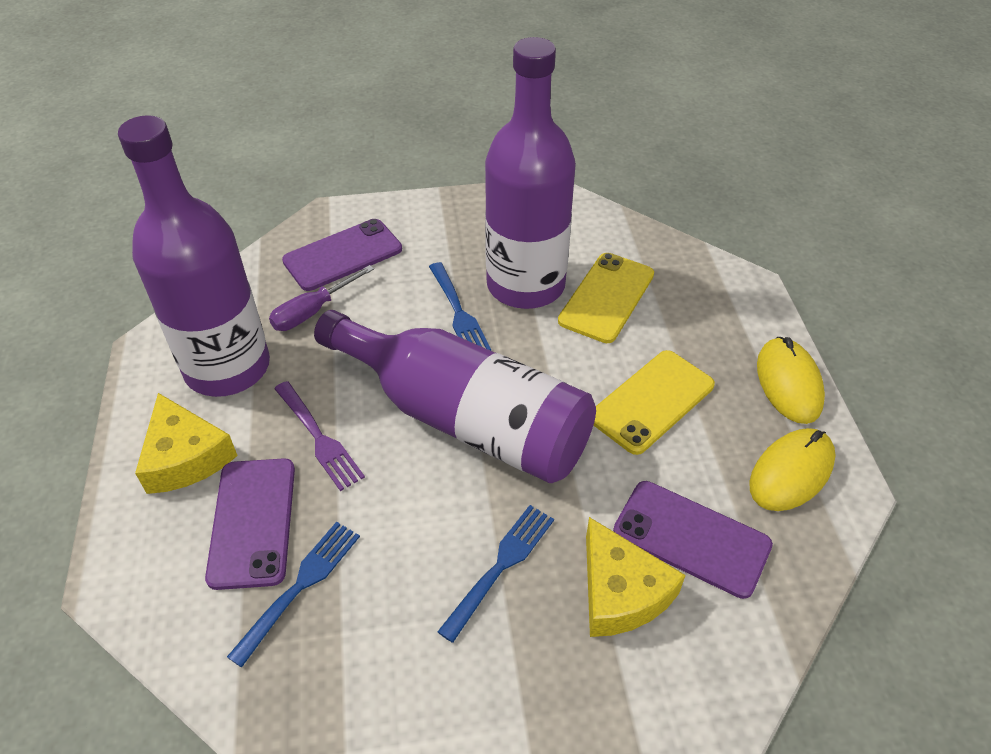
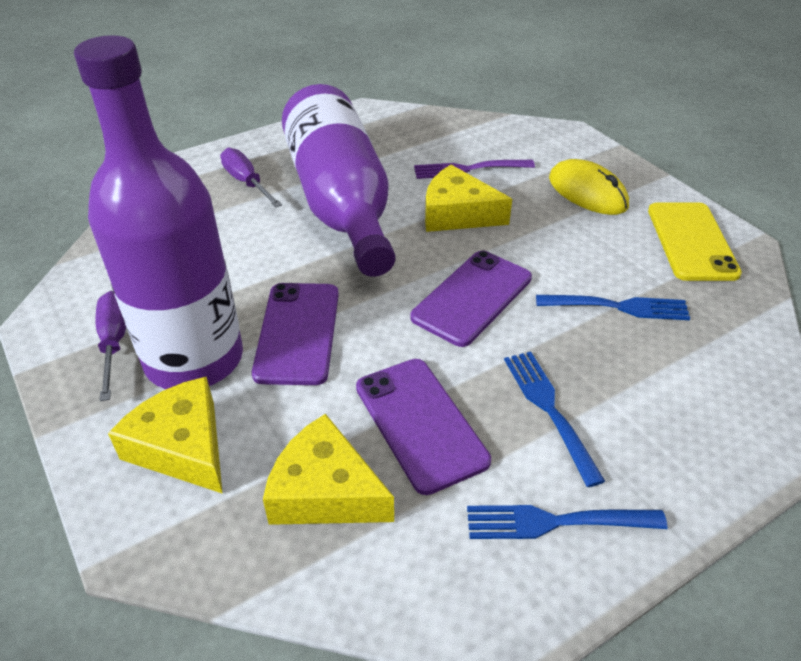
purple bottle: 3 -> 2
purple screwdriver: 1 -> 2
yellow cheese: 2 -> 3
yellow mouse: 2 -> 1
yellow phone: 2 -> 1

